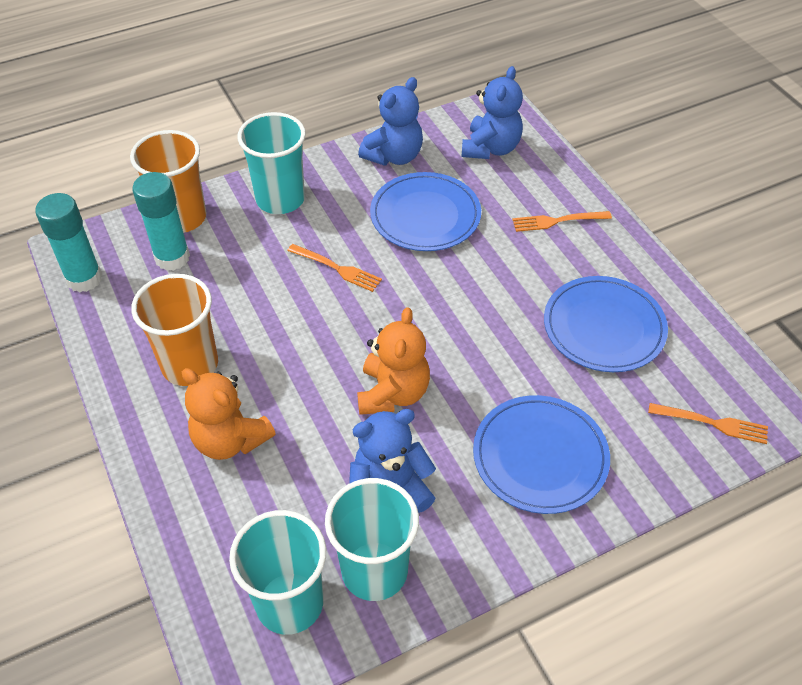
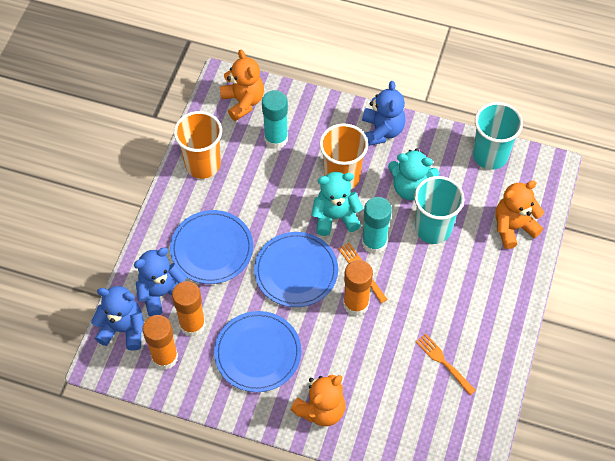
orange fork: 3 -> 2
orange glue stick: 0 -> 3
orange teddy bear: 2 -> 3
turquoise cup: 3 -> 2
turquoise teddy bear: 0 -> 2

